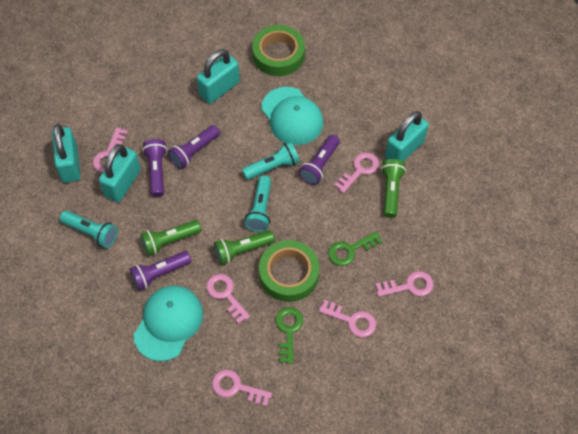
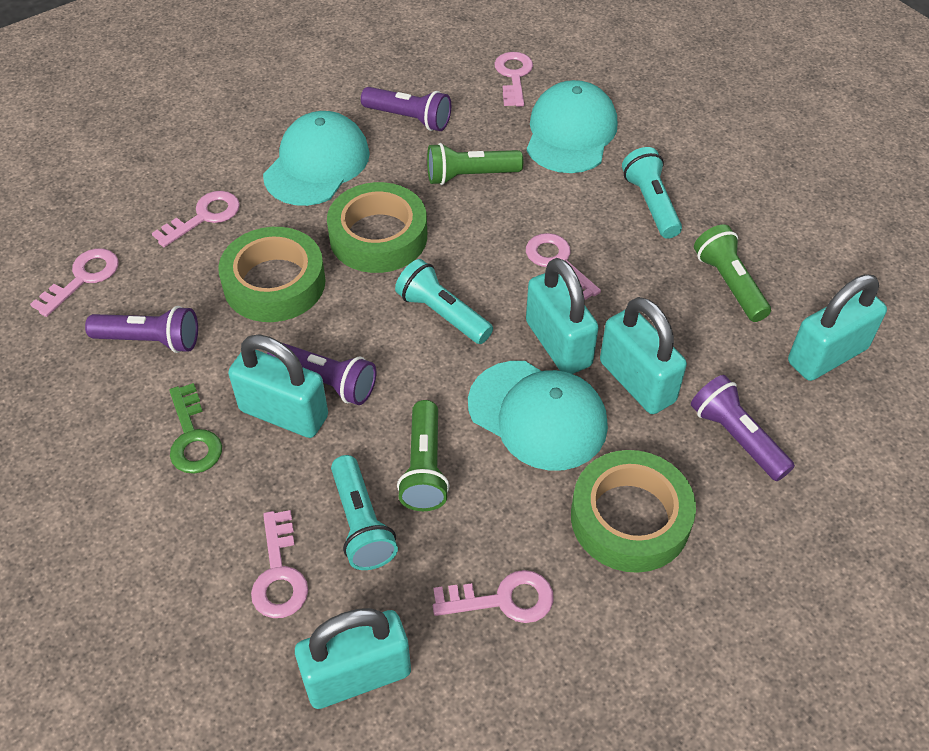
green key: 2 -> 1
green tape: 2 -> 3
turquoise cap: 2 -> 3
turquoise padlock: 4 -> 5

